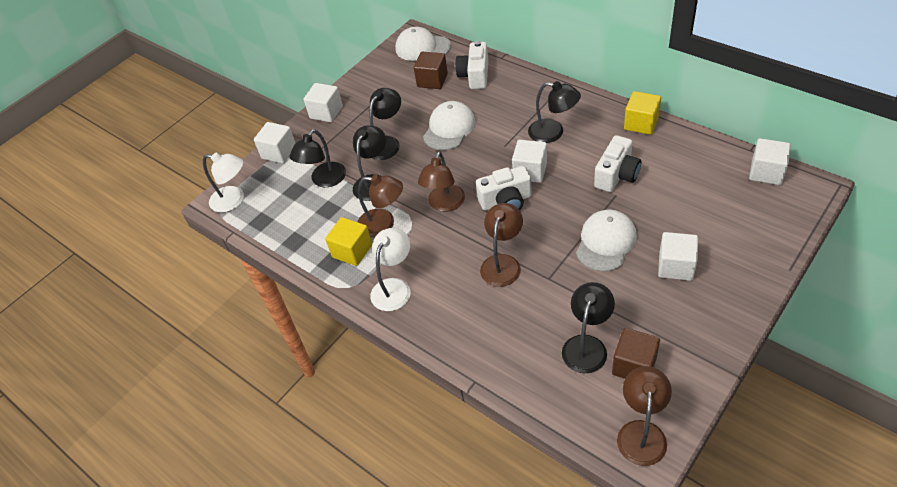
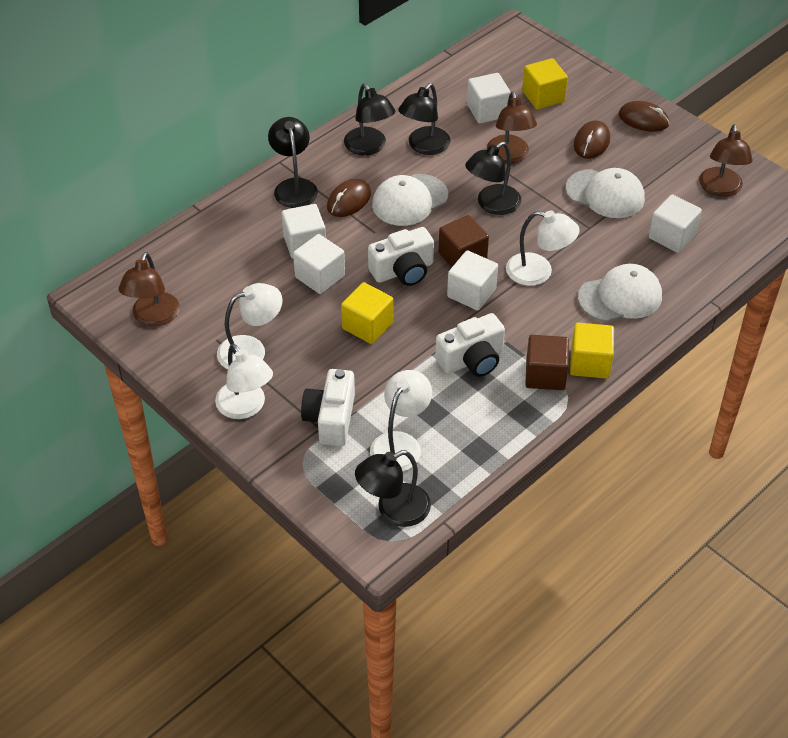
brown lamp: 4 -> 3
brown mouse: 0 -> 3
white lamp: 2 -> 4
yellow cube: 2 -> 3

